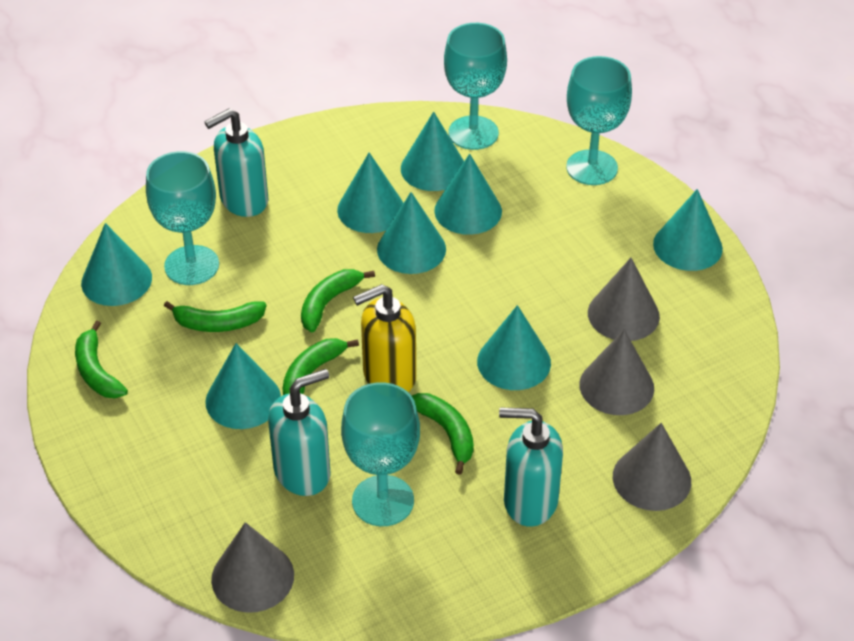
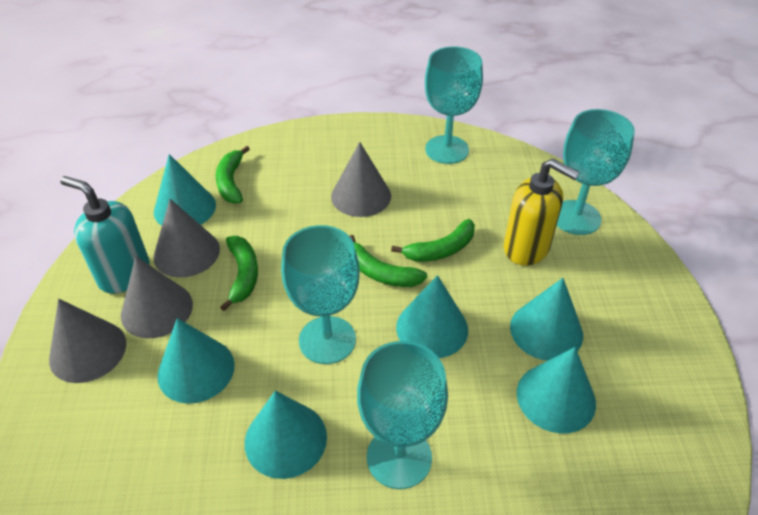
green banana: 5 -> 4
turquoise cone: 8 -> 6
turquoise soap dispenser: 3 -> 1

